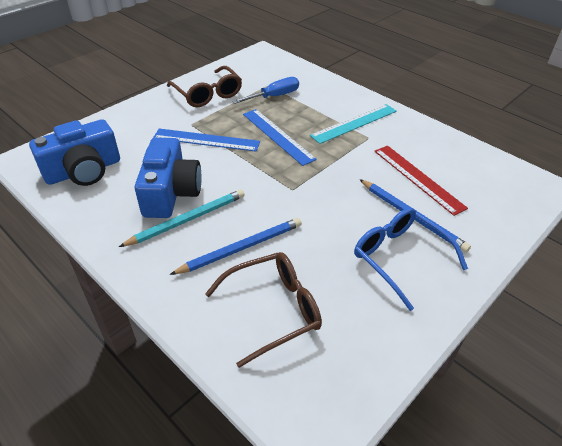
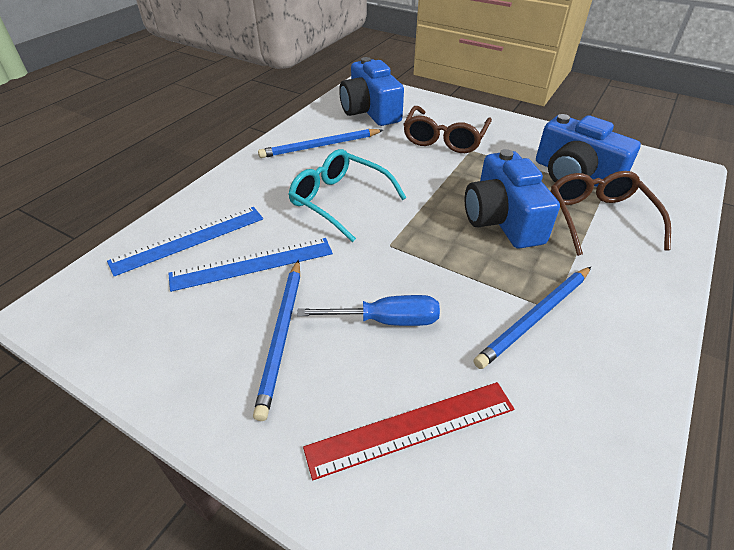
blue camera: 2 -> 3
blue glasses: 1 -> 0
blue pencil: 2 -> 3
turquoise glasses: 0 -> 1
turquoise pencil: 1 -> 0
turquoise ruler: 1 -> 0

